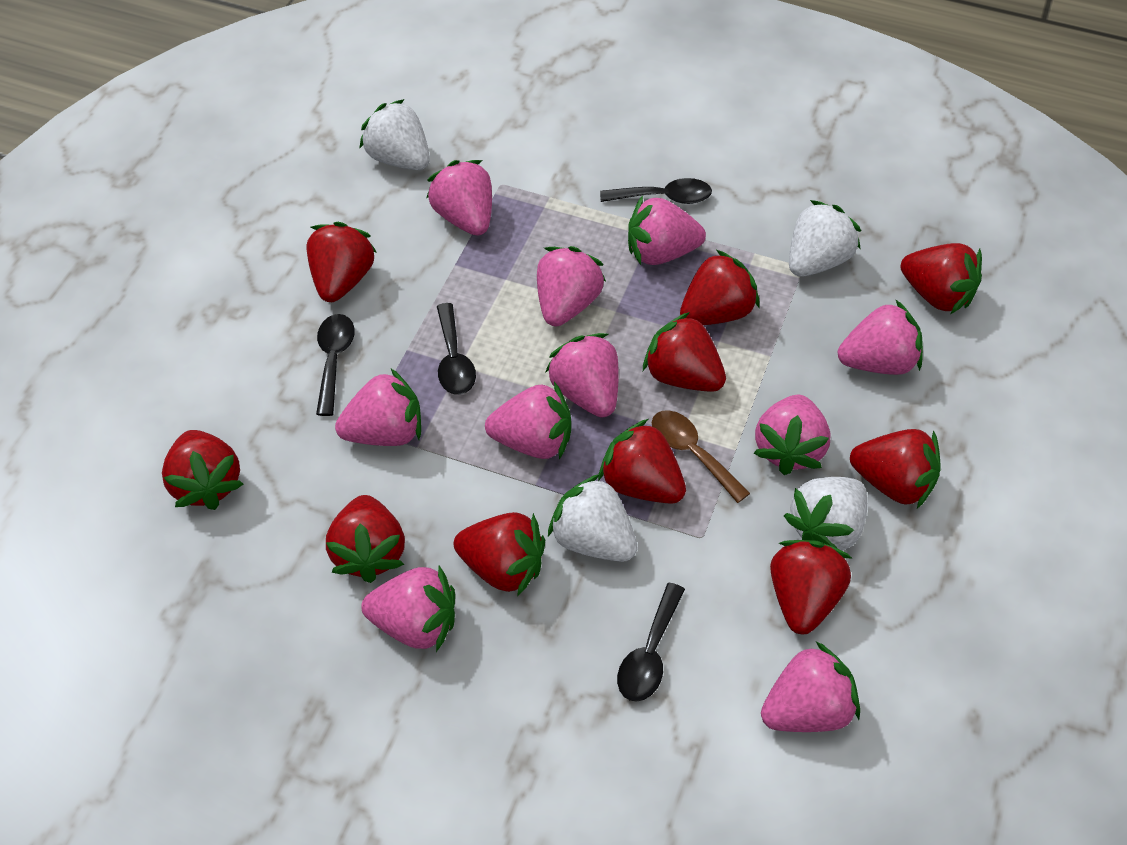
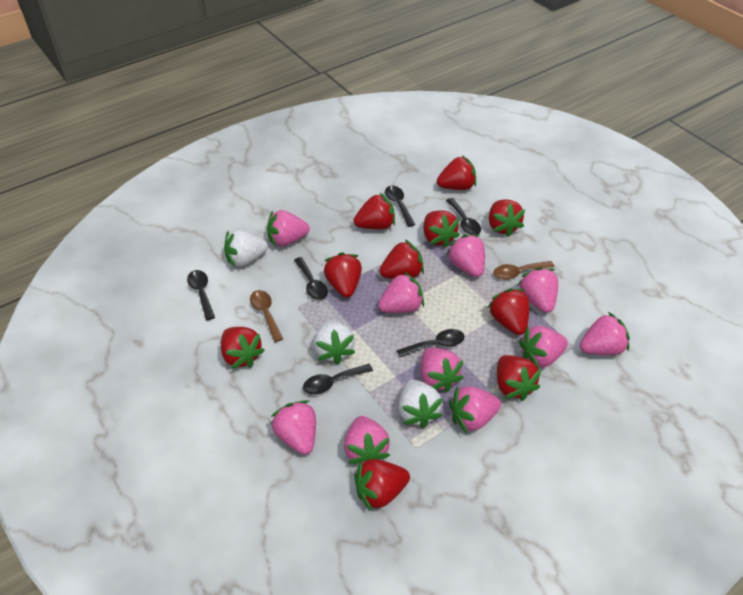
black spoon: 4 -> 6
brown spoon: 1 -> 2
white strawberry: 4 -> 3

